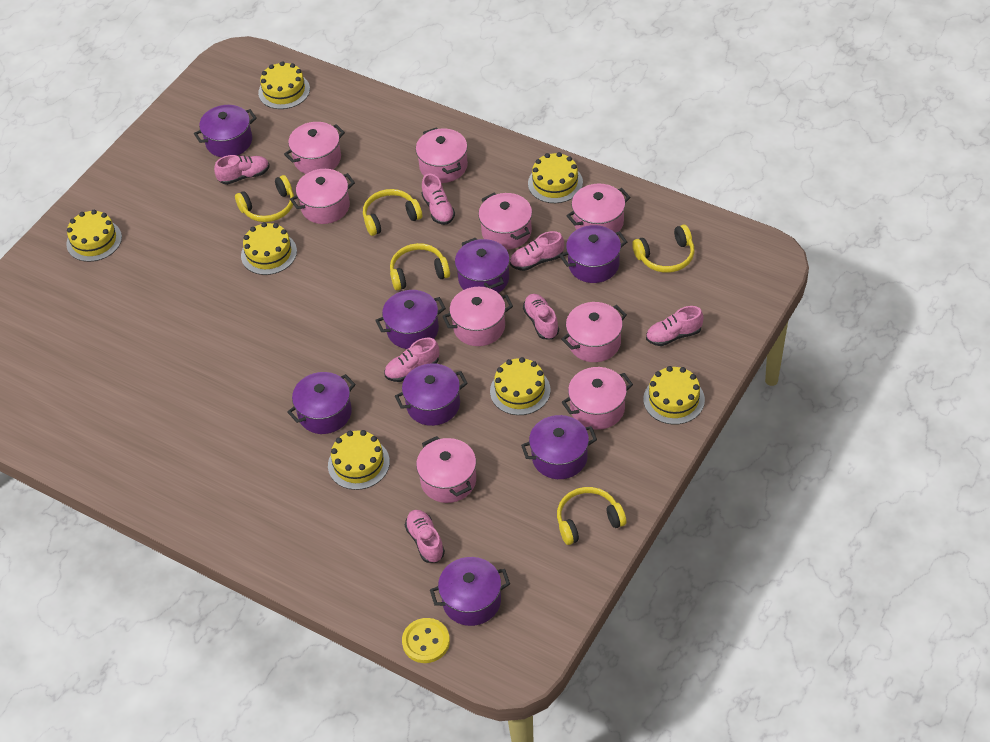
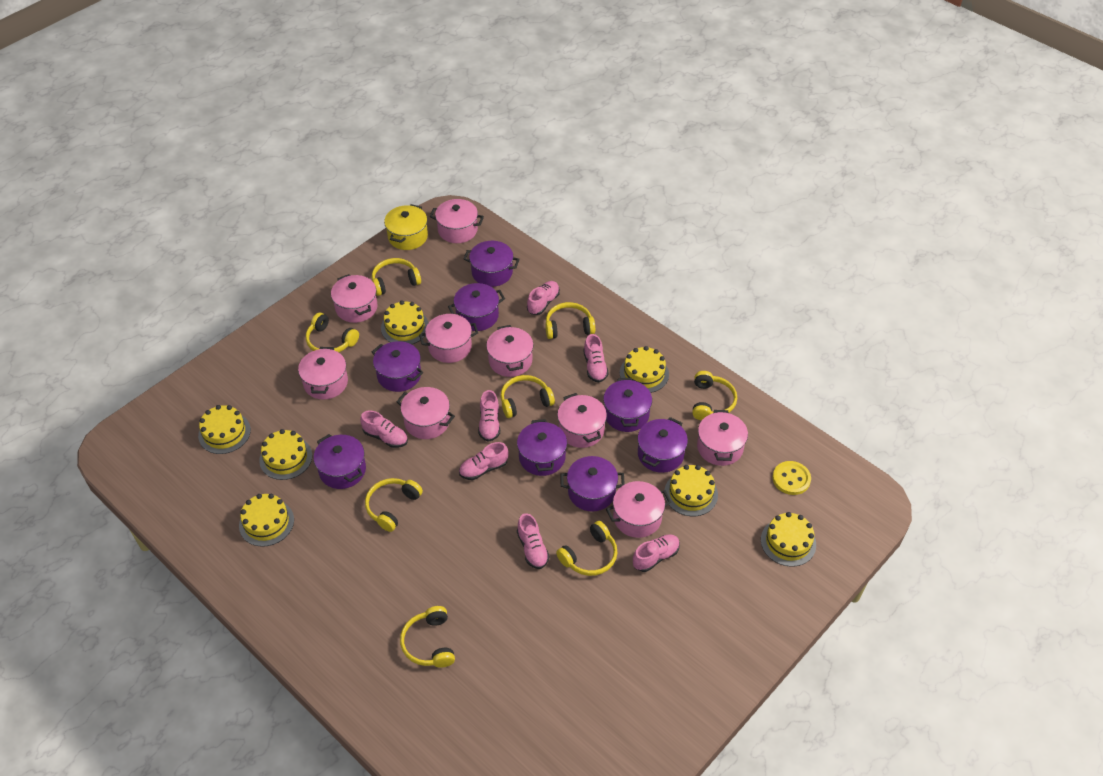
yellow headphones: 5 -> 8
yellow pot: 0 -> 1

